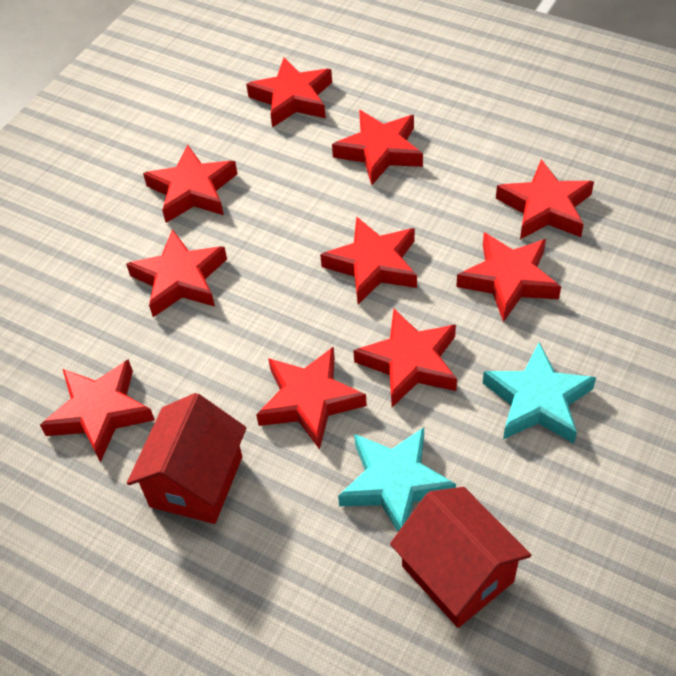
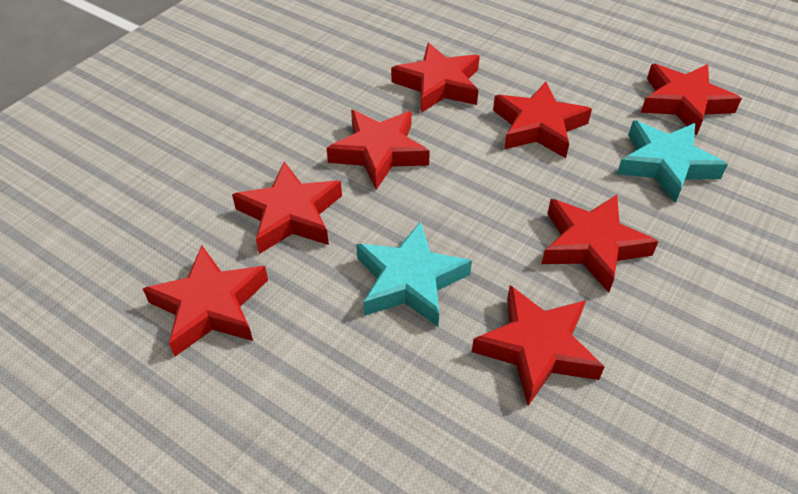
red house: 2 -> 0
red star: 10 -> 8

